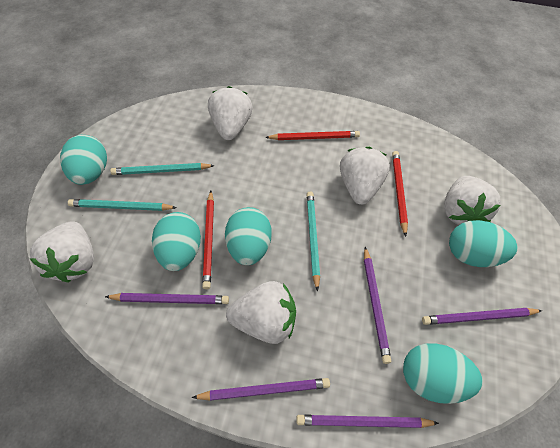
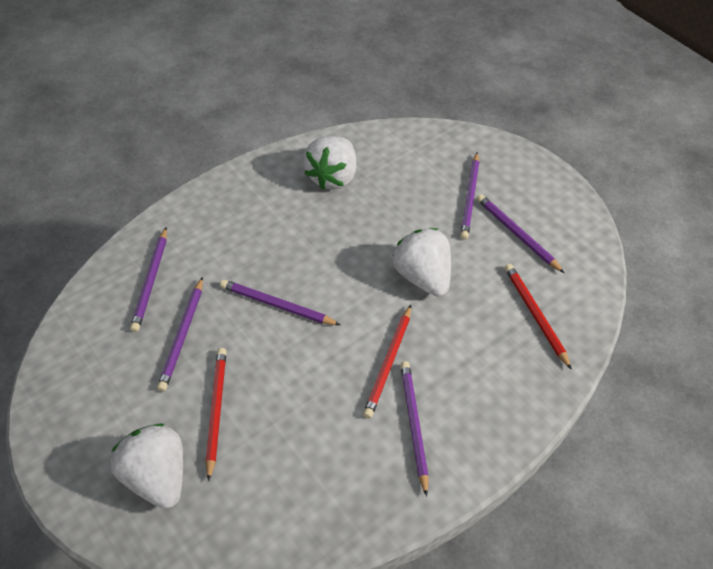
purple pencil: 5 -> 6
turquoise egg: 5 -> 0
turquoise pencil: 3 -> 0
white strawberry: 5 -> 3

